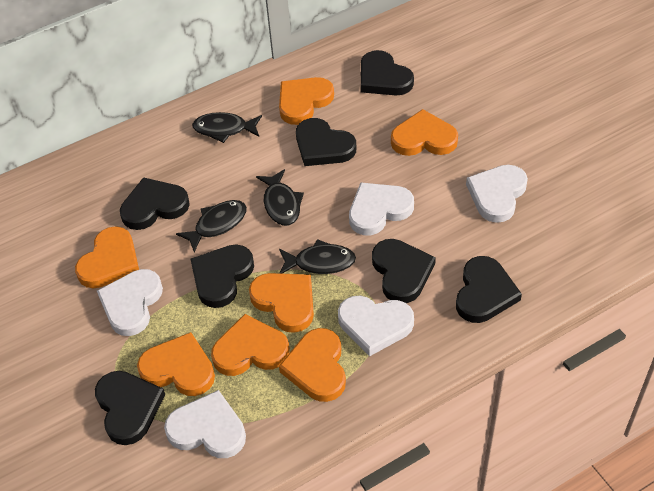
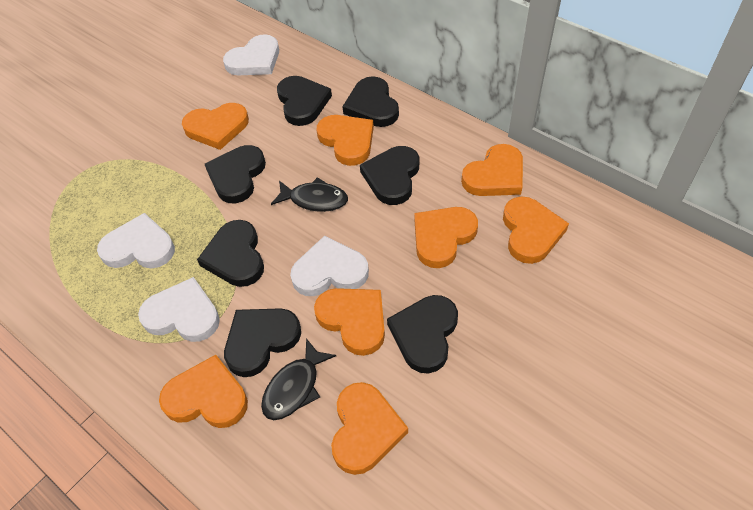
black fish: 4 -> 2
orange heart: 7 -> 8
white heart: 5 -> 4

